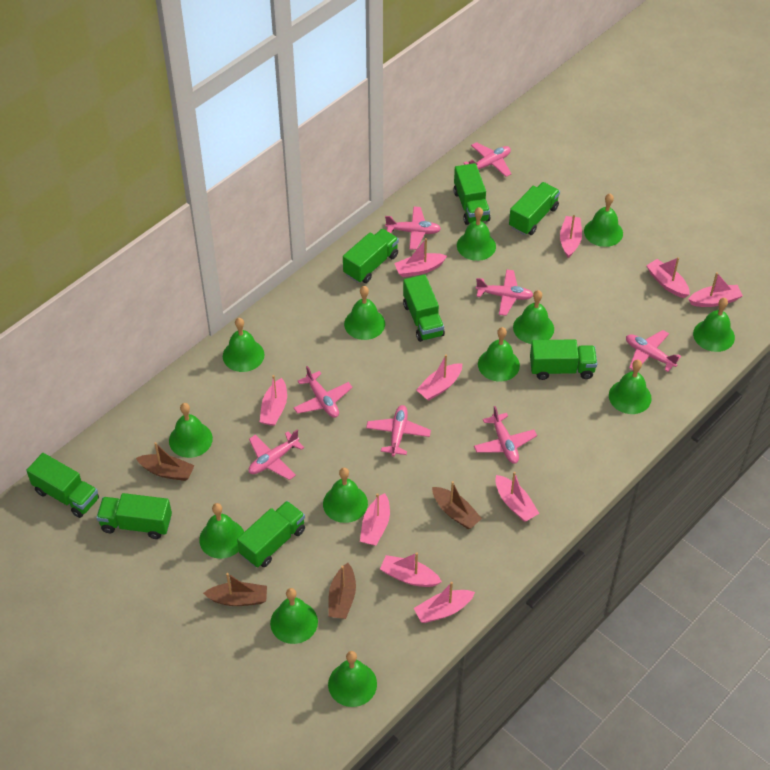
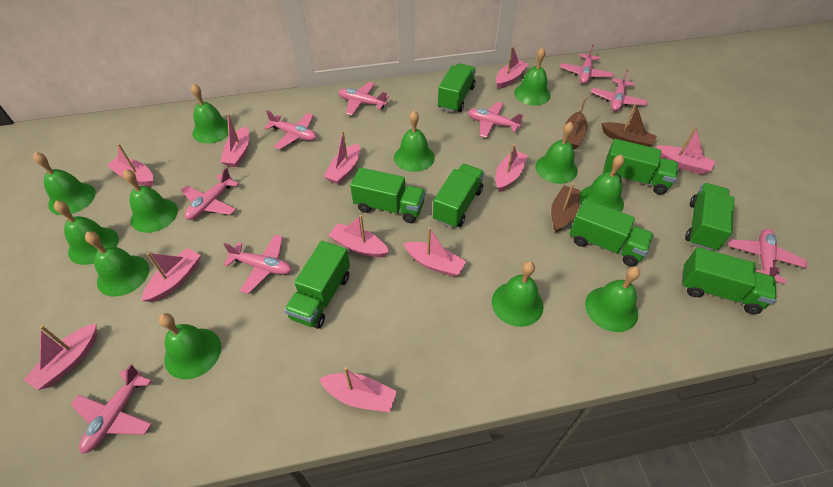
brown boat: 4 -> 3
green bell: 13 -> 12
pink boat: 10 -> 11
pink plane: 8 -> 9

